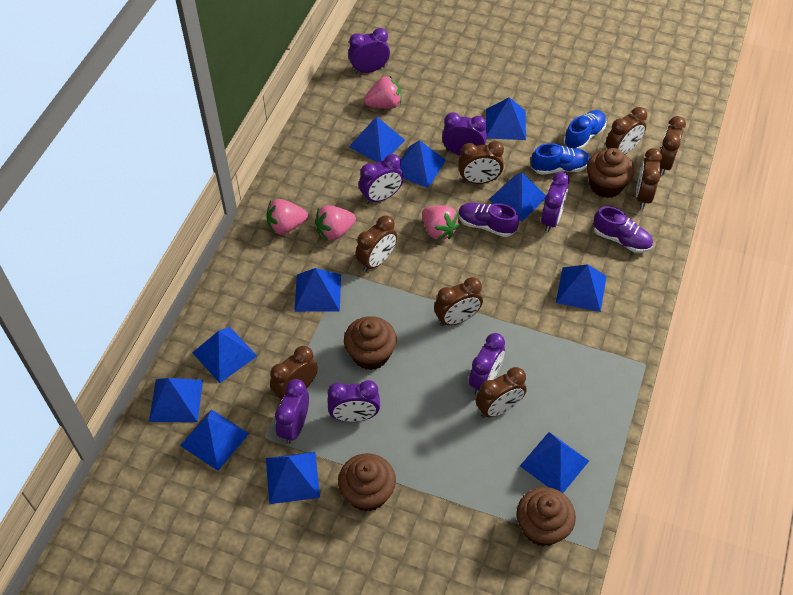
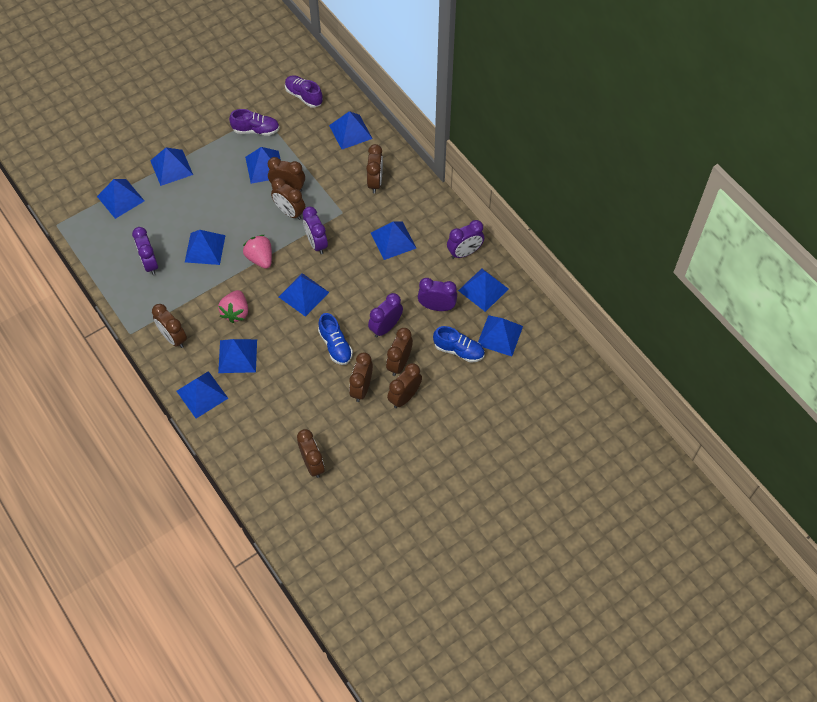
brown cupcake: 4 -> 0
pink strawberry: 4 -> 2
purple clock: 7 -> 5

